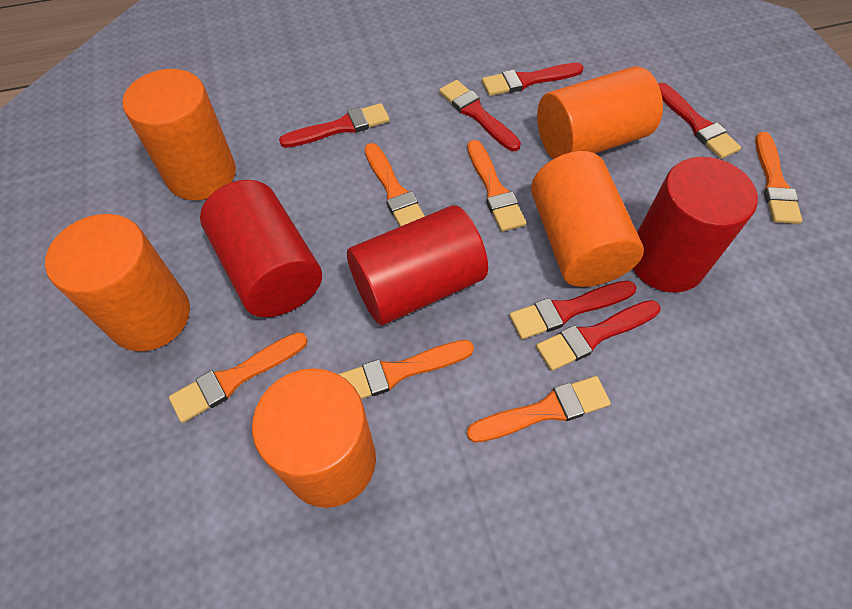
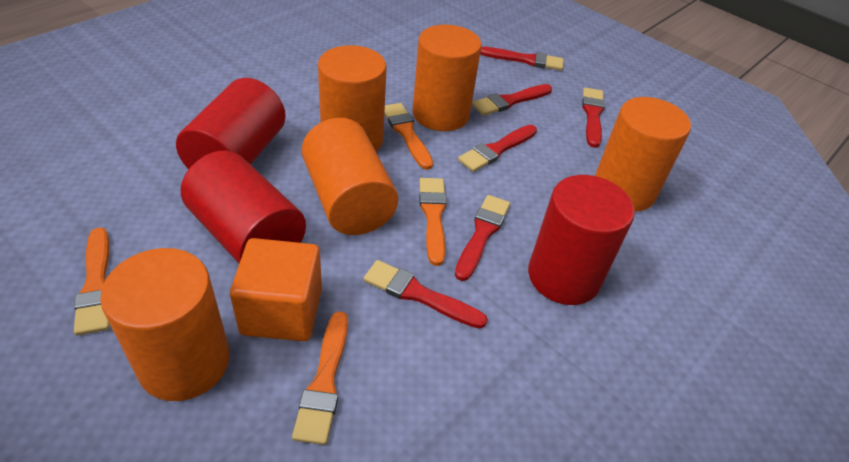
orange brush: 6 -> 4
orange cube: 0 -> 1

